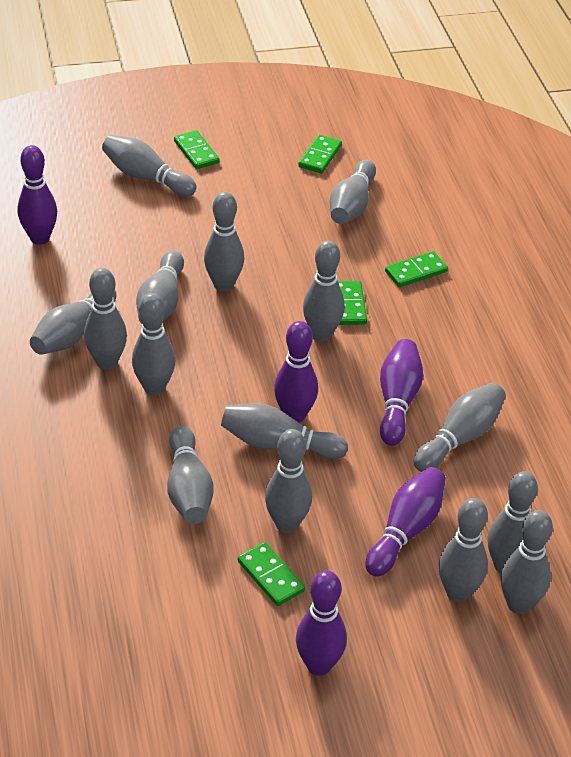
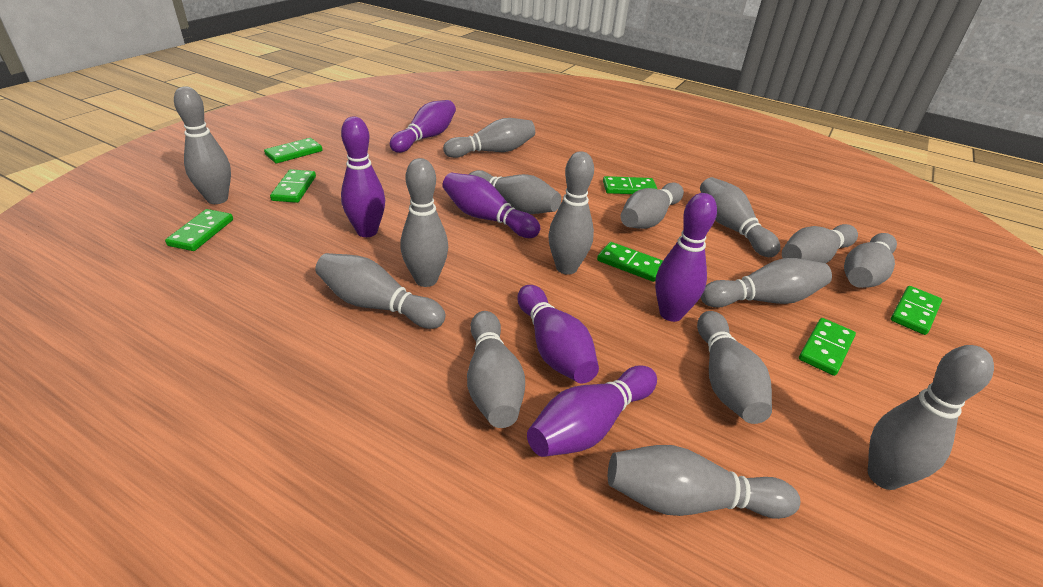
green domino: 5 -> 7
purple bowling pin: 5 -> 6

